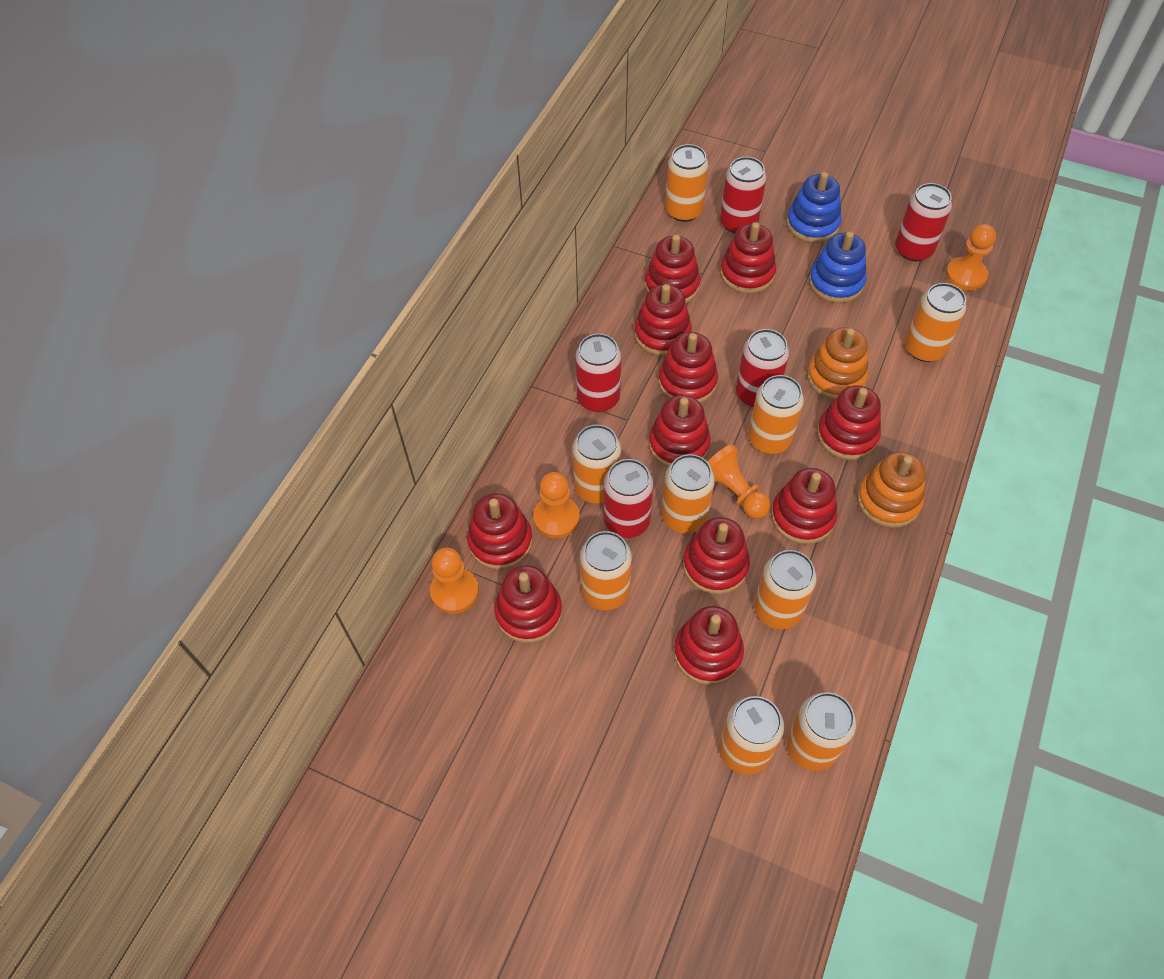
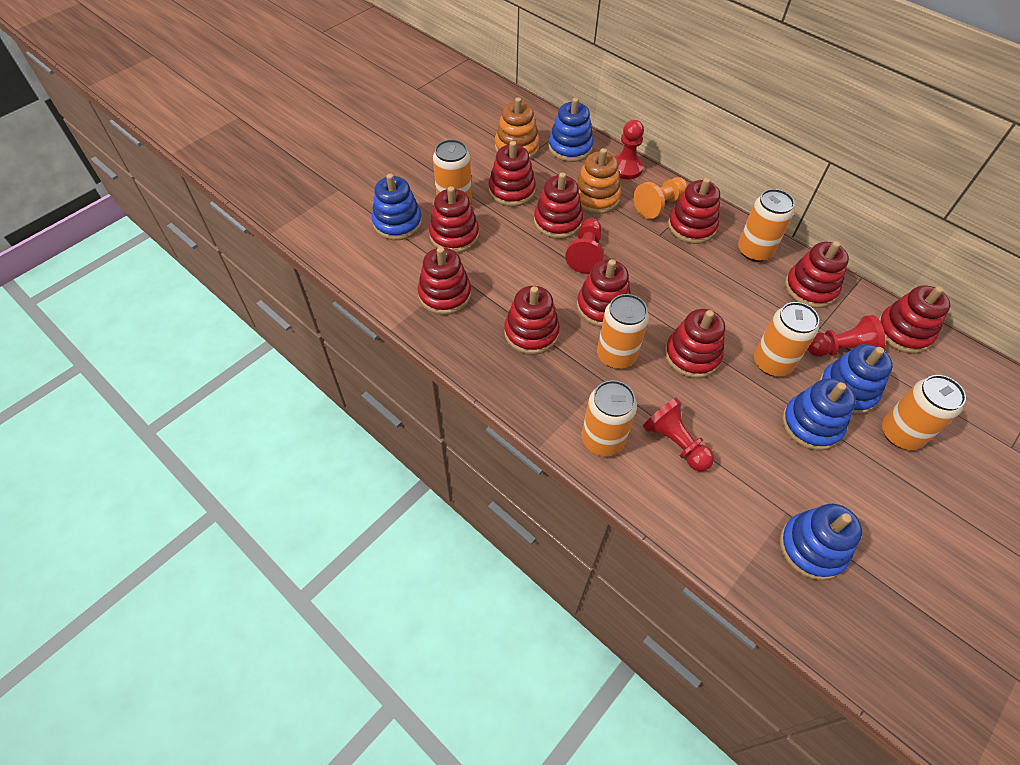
blue stacking toy: 2 -> 5
orange can: 9 -> 6
orange pawn: 4 -> 1
red can: 5 -> 0
red pawn: 0 -> 4
red stacking toy: 11 -> 10

